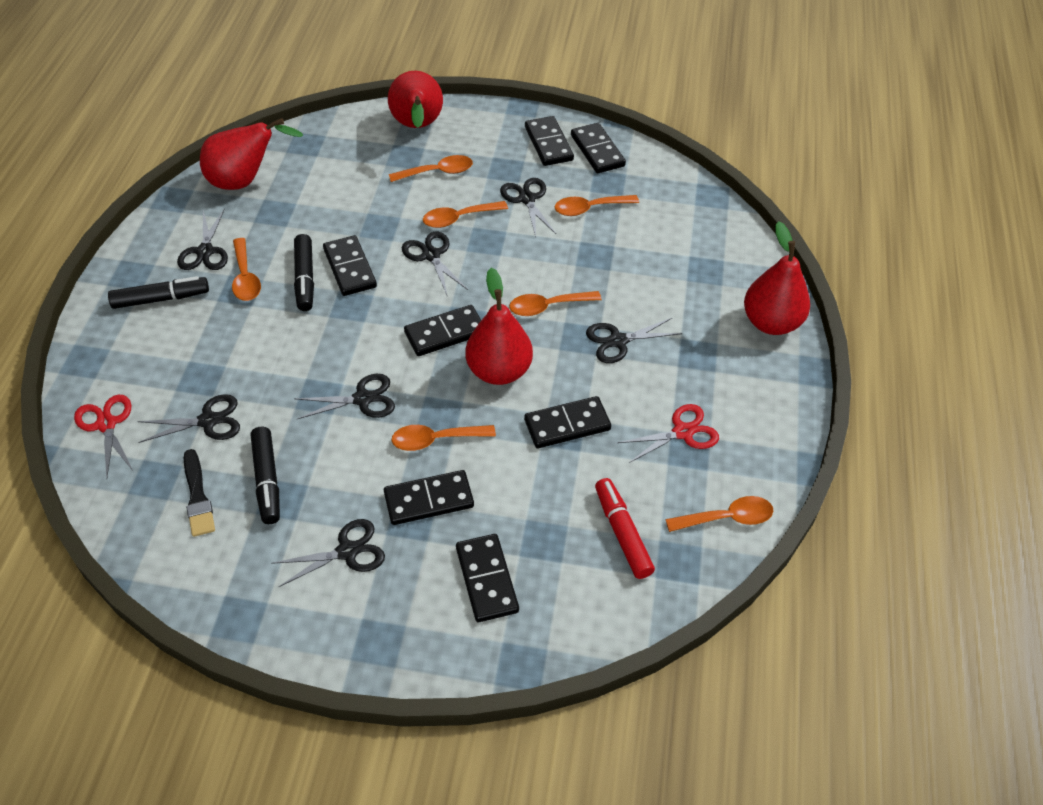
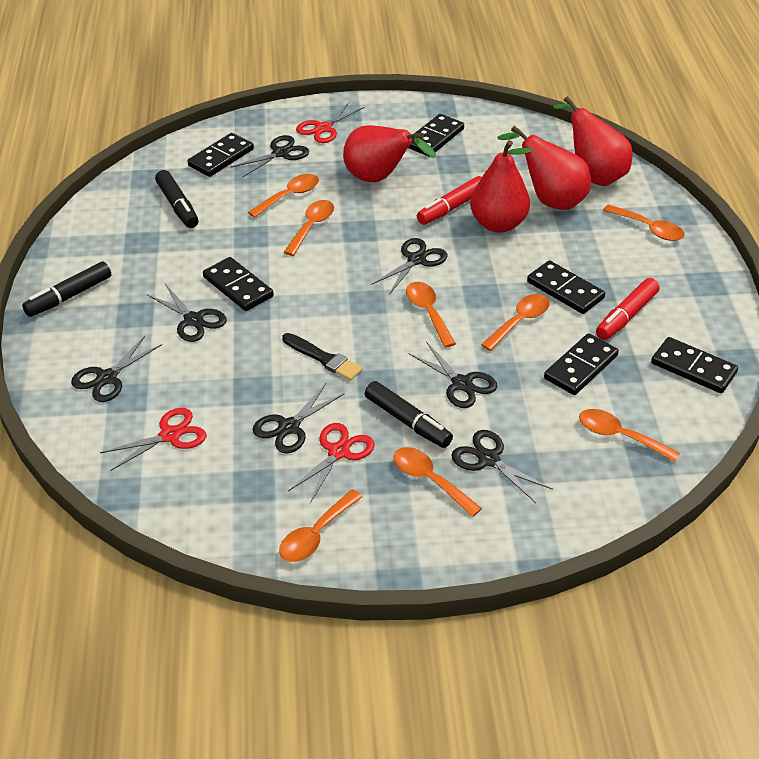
black domino: 7 -> 6
orange spoon: 7 -> 8
red marker: 1 -> 2
red scissors: 2 -> 3

